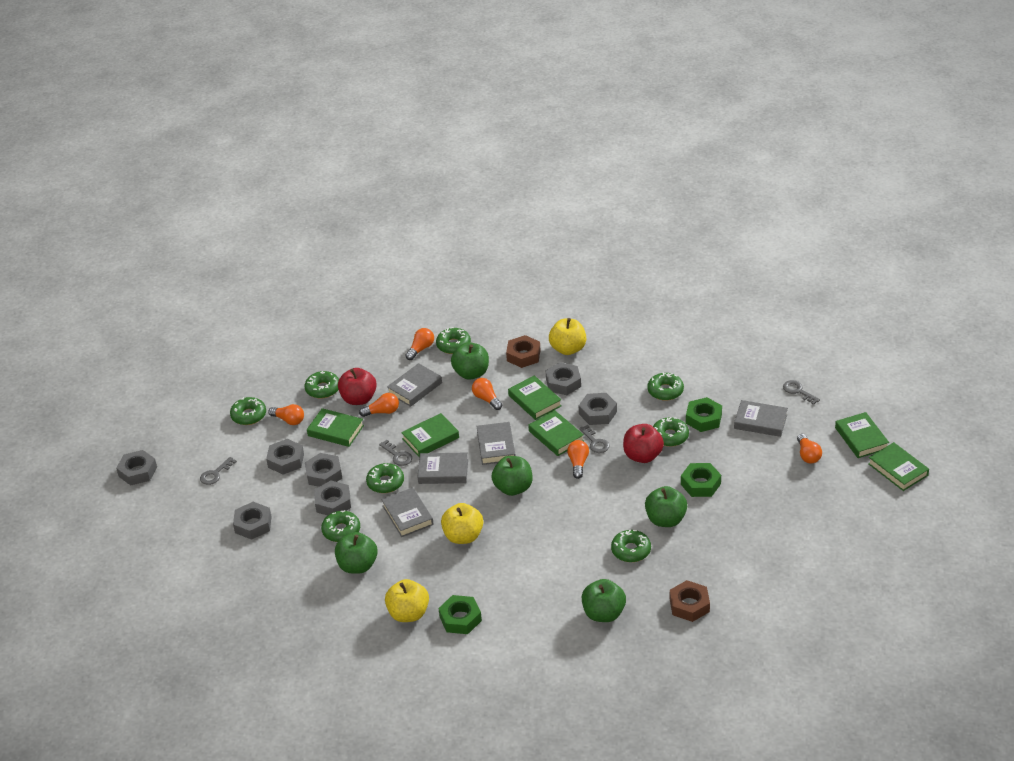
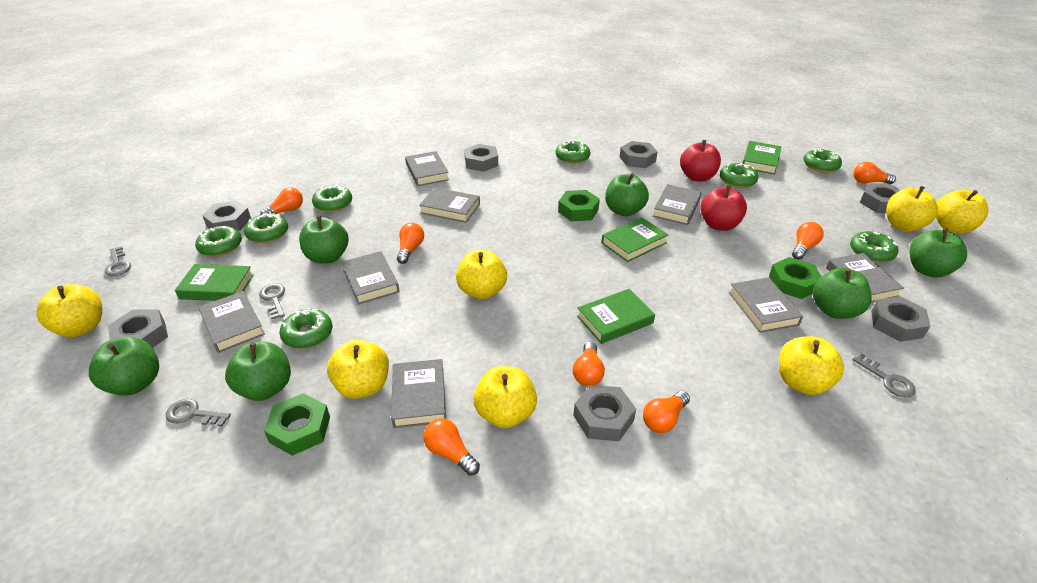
brown nut: 2 -> 0
green apple: 5 -> 6
green book: 6 -> 4
grey book: 5 -> 8
orange light bulb: 6 -> 7
yellow apple: 3 -> 7

